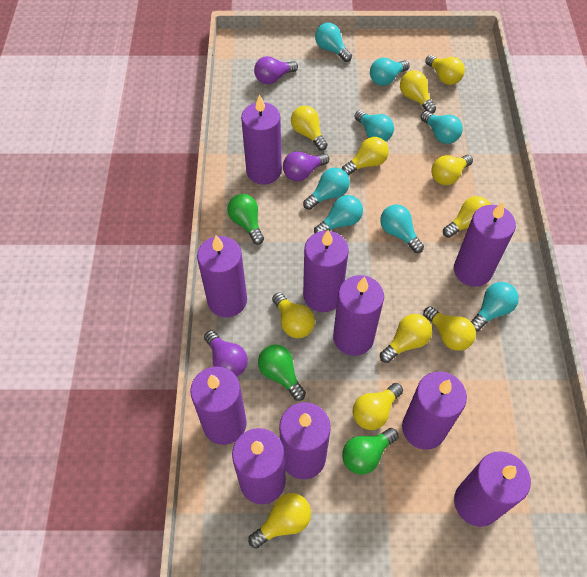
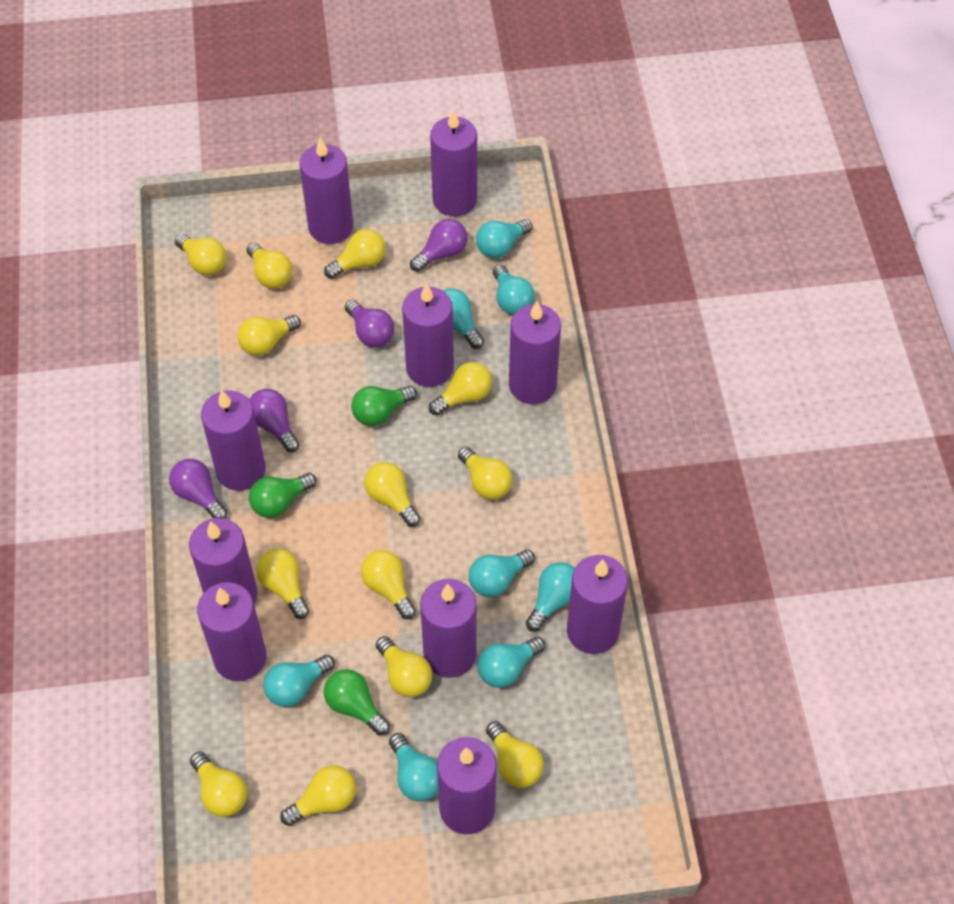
purple light bulb: 3 -> 4
yellow light bulb: 11 -> 13

